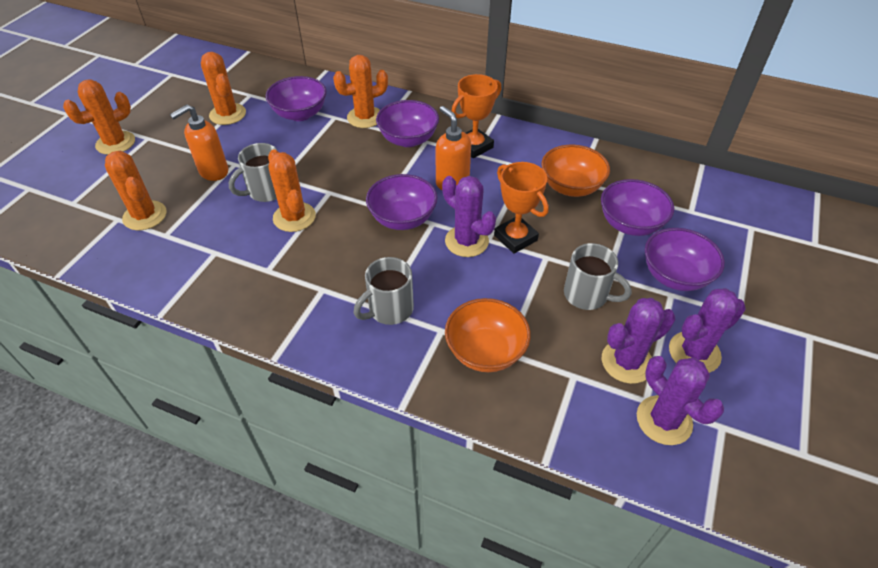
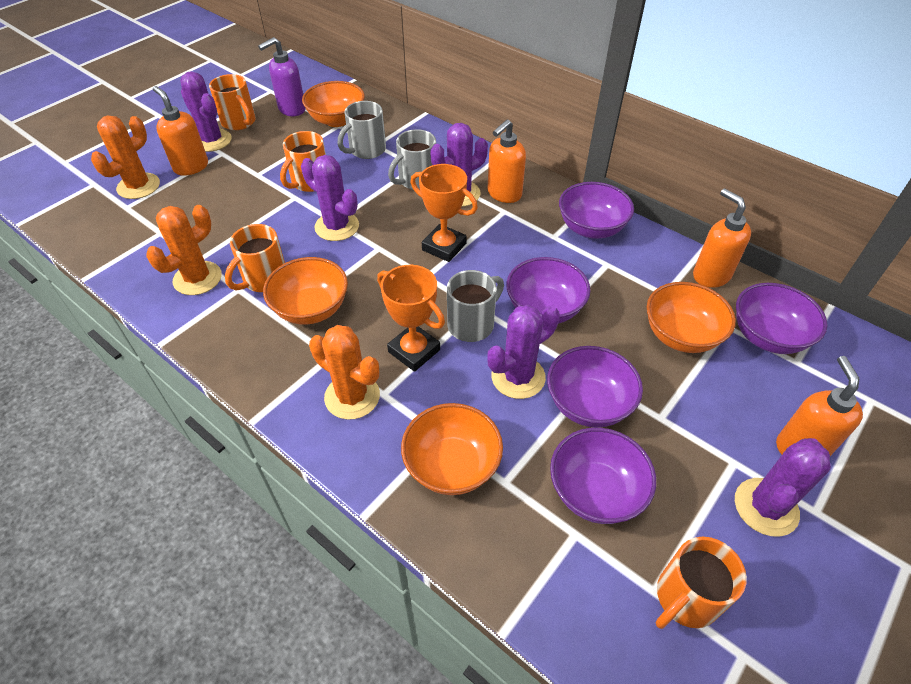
orange bowl: 2 -> 4
orange cactus: 5 -> 3
orange mug: 0 -> 4
orange soap dispenser: 2 -> 4
purple cactus: 4 -> 5
purple soap dispenser: 0 -> 1

